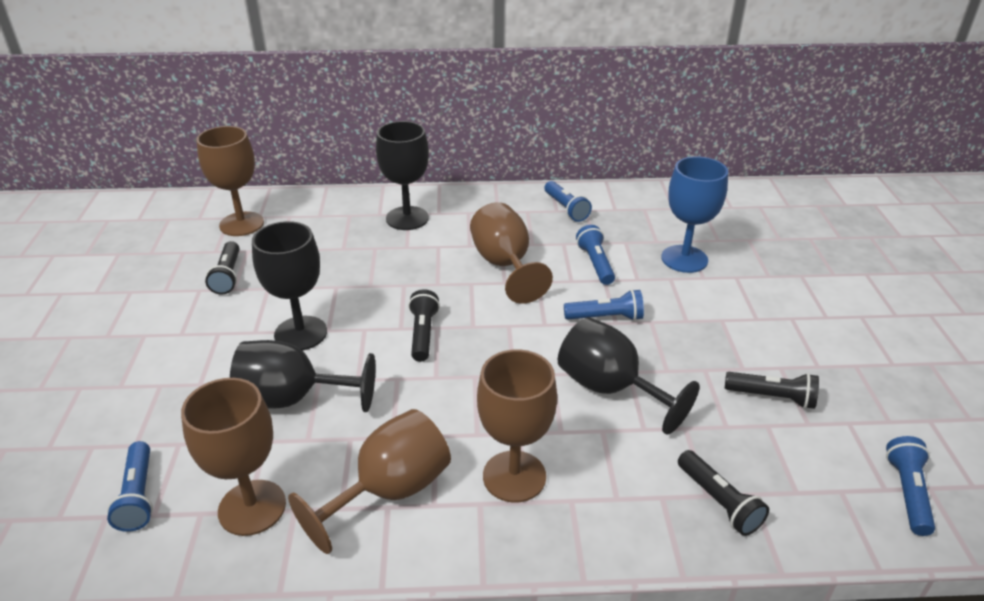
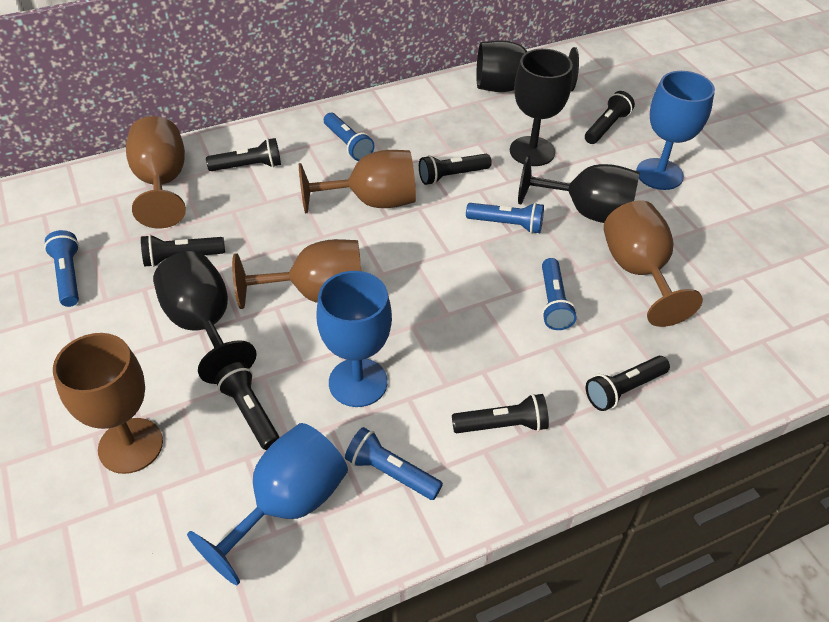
black flashlight: 4 -> 7
blue goblet: 1 -> 3

